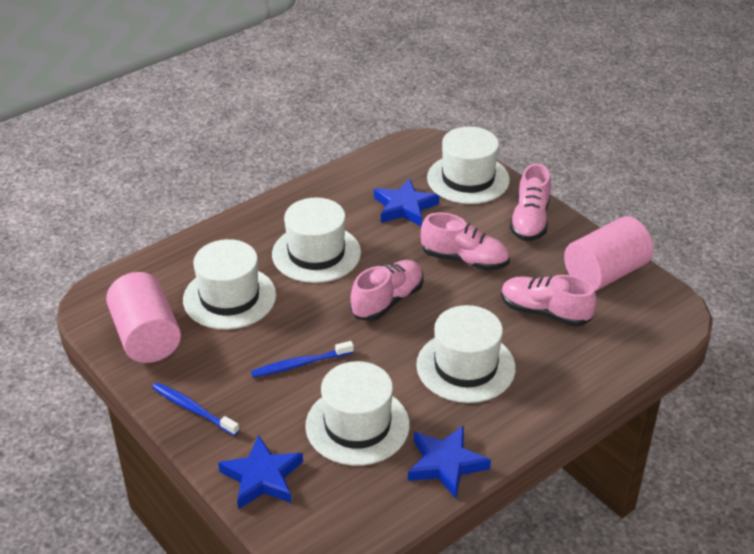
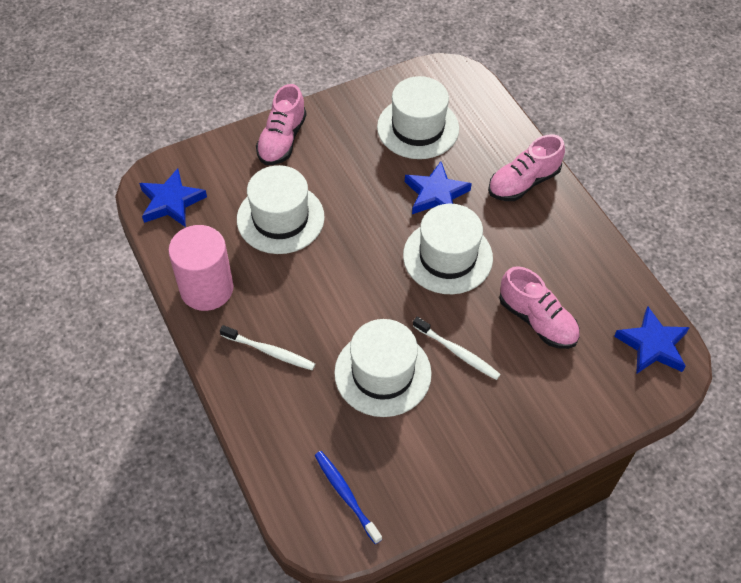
blue toothbrush: 2 -> 1
pink cylinder: 2 -> 1
pink shoe: 4 -> 3
white hat: 5 -> 4
white toothbrush: 0 -> 2

